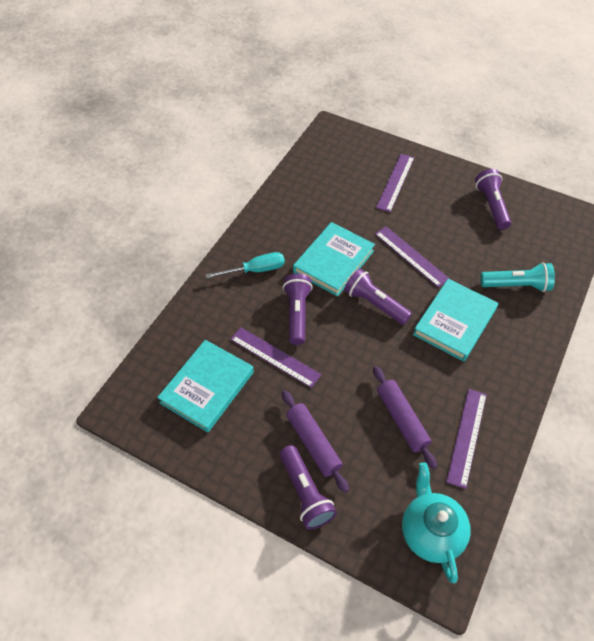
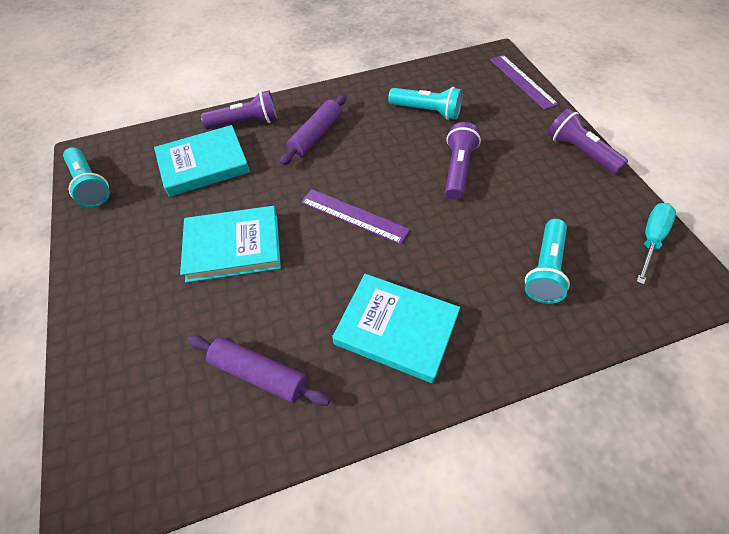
purple flashlight: 4 -> 3
purple ruler: 4 -> 2
turquoise flashlight: 1 -> 3
turquoise teapot: 1 -> 0

